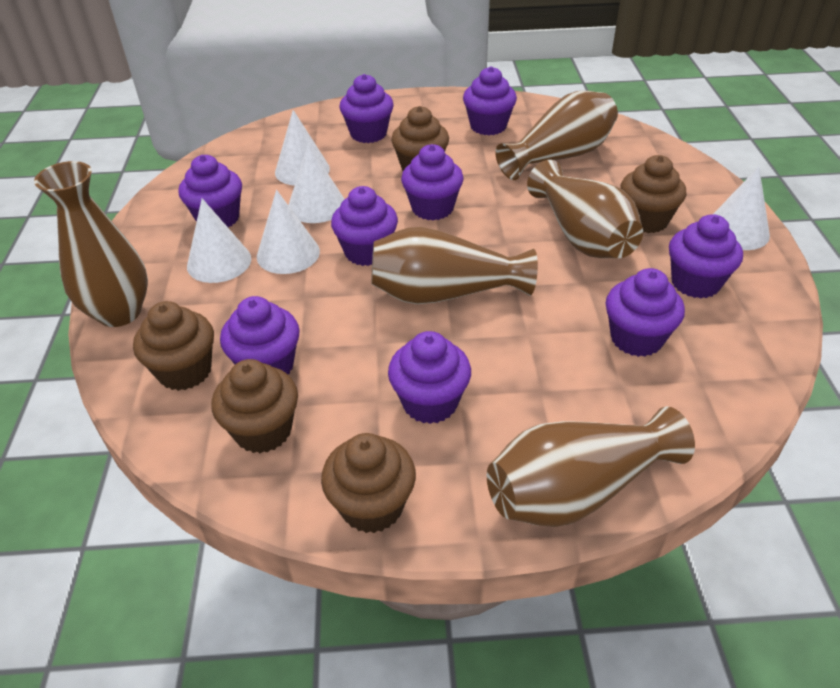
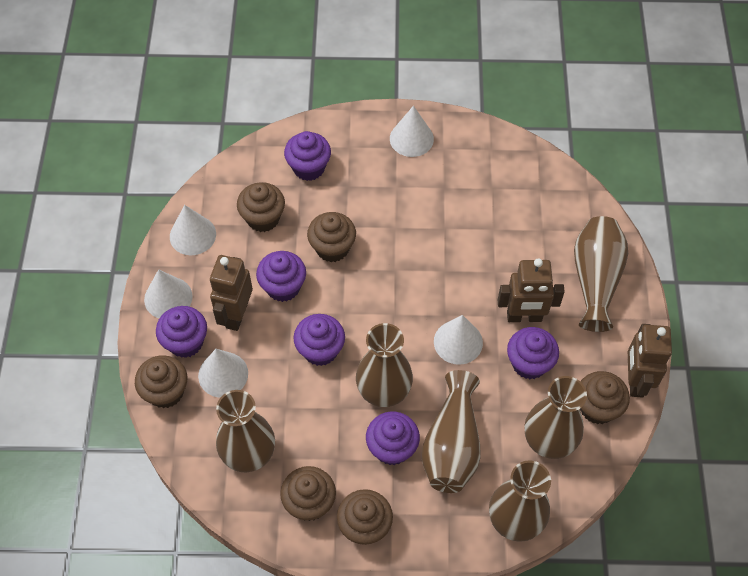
brown cupcake: 5 -> 6
brown robot: 0 -> 3
brown vase: 5 -> 6
purple cupcake: 9 -> 6

